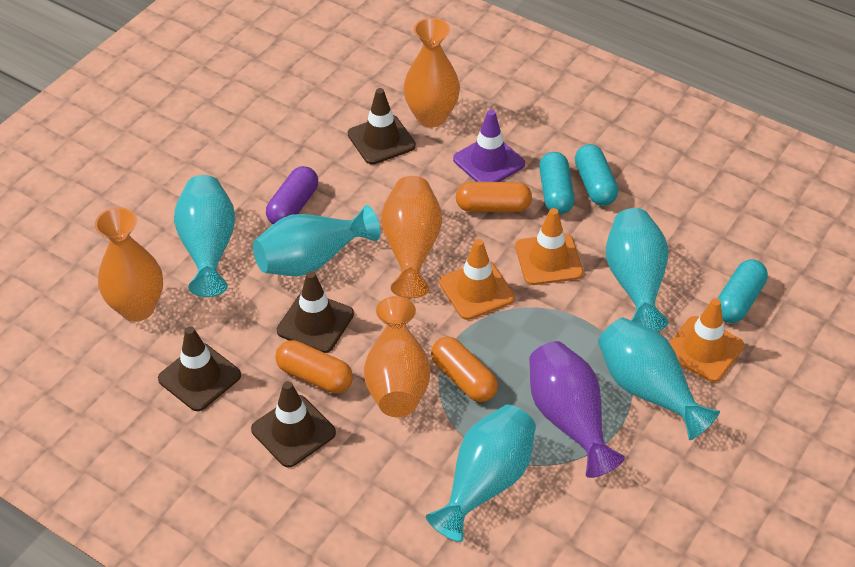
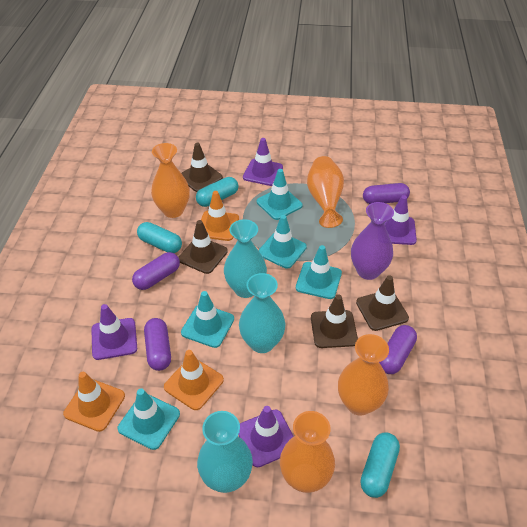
orange capsule: 3 -> 0
purple capsule: 1 -> 4
purple traffic cone: 1 -> 4
turquoise traffic cone: 0 -> 5
turquoise vase: 5 -> 3

